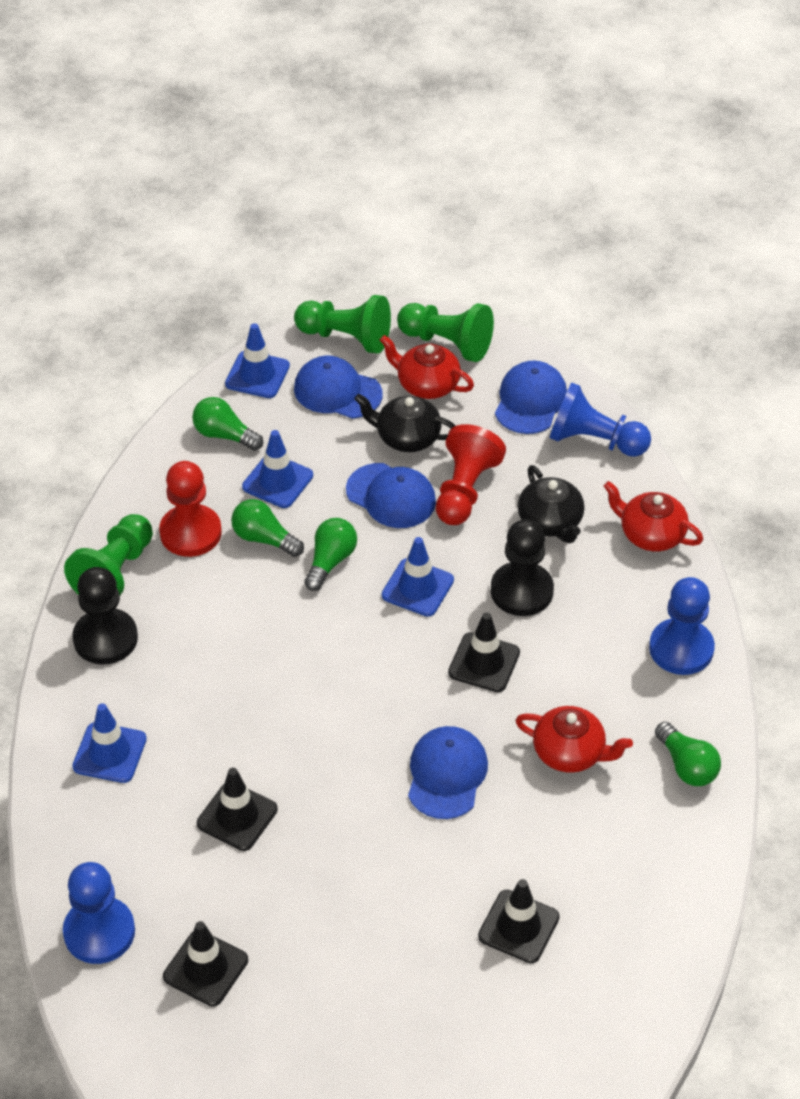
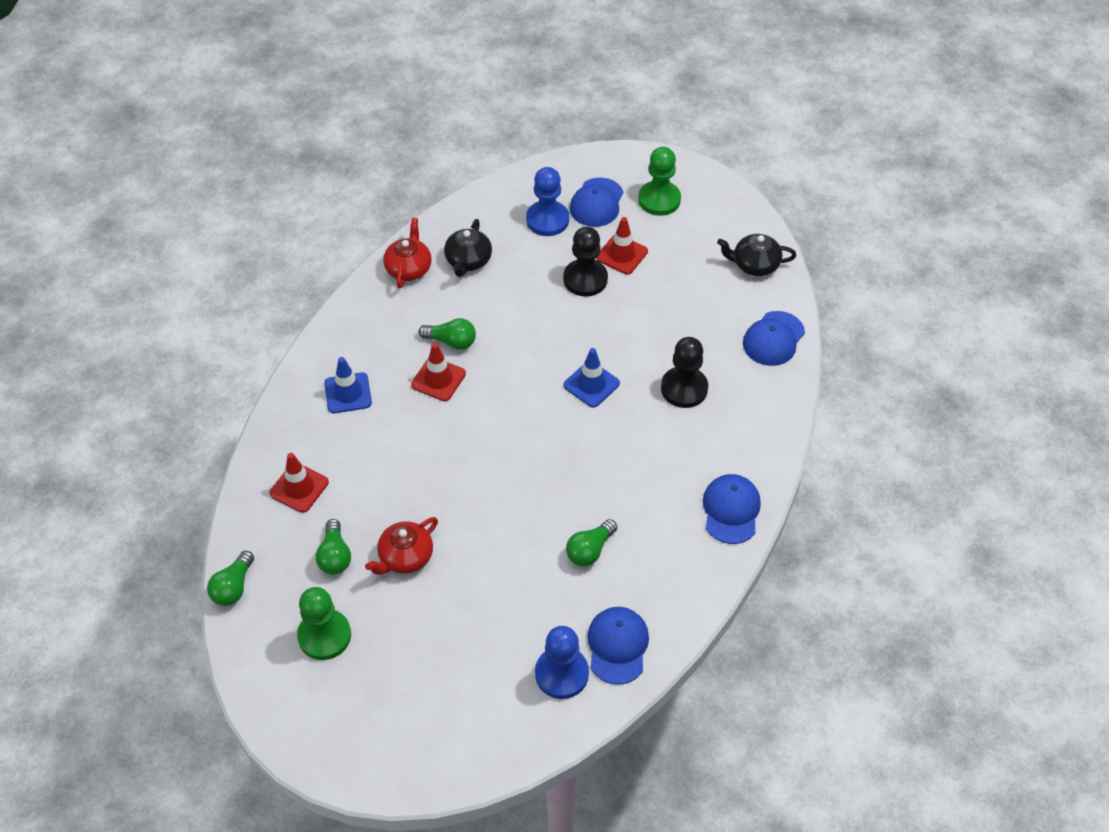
black traffic cone: 4 -> 0
blue pawn: 3 -> 2
blue traffic cone: 4 -> 2
green pawn: 3 -> 2
red pawn: 2 -> 0
red teapot: 3 -> 2
red traffic cone: 0 -> 3

